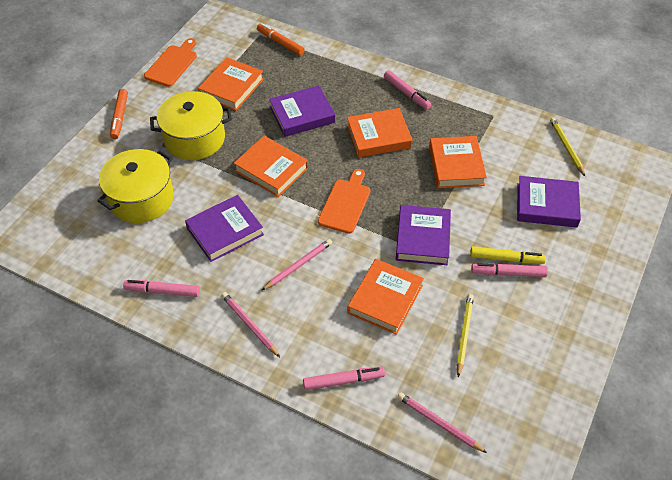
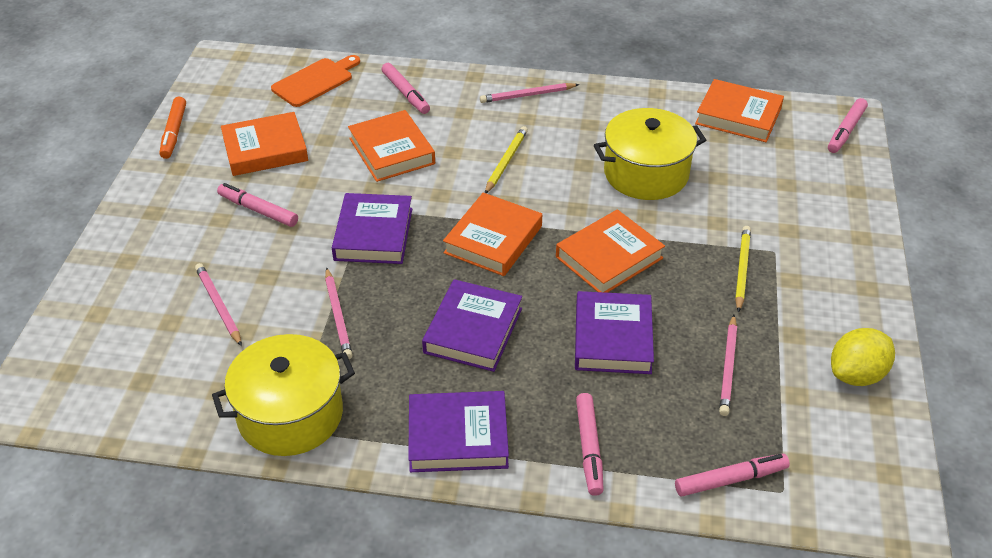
orange cutting board: 2 -> 1
orange marker: 2 -> 1
pink marker: 4 -> 5
pink pencil: 3 -> 4
yellow lemon: 0 -> 1
yellow marker: 1 -> 0

